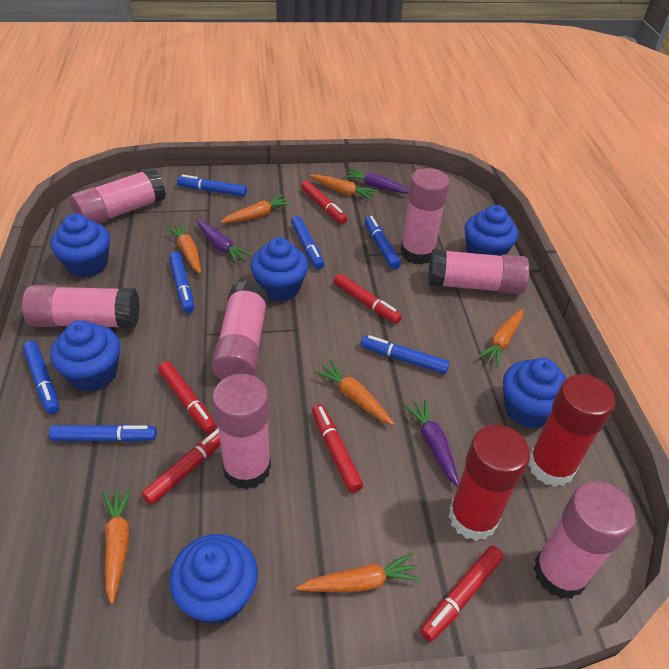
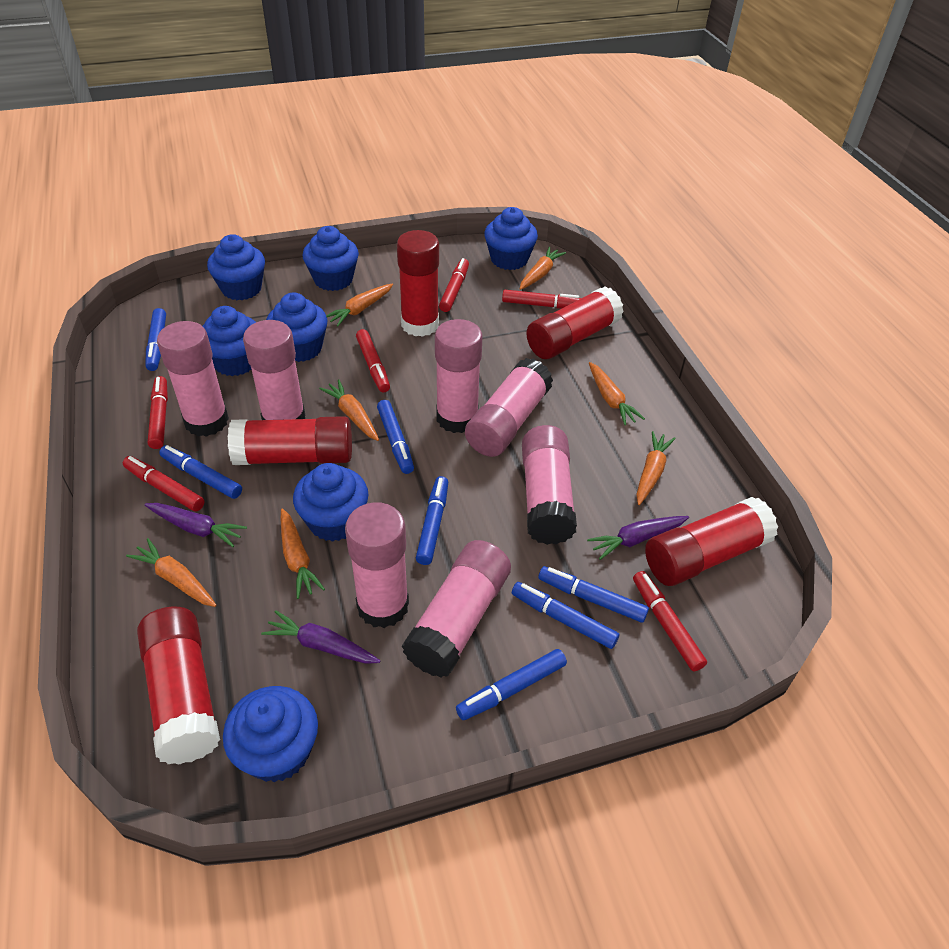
blue cupcake: 6 -> 7
red glue stick: 2 -> 5

